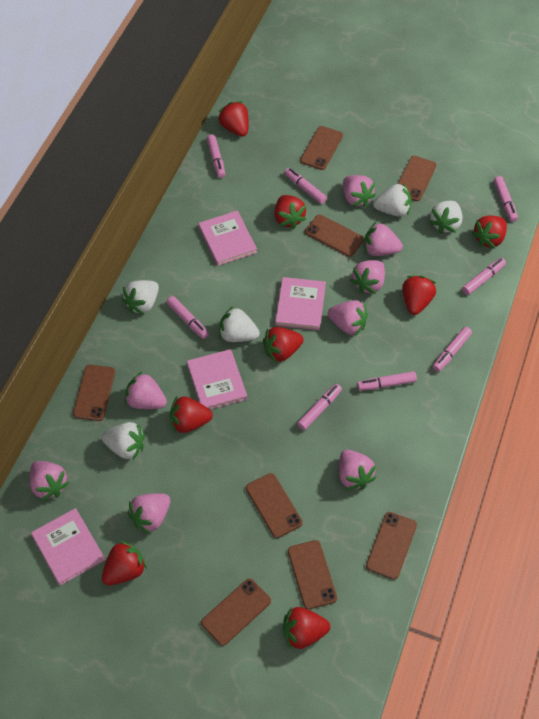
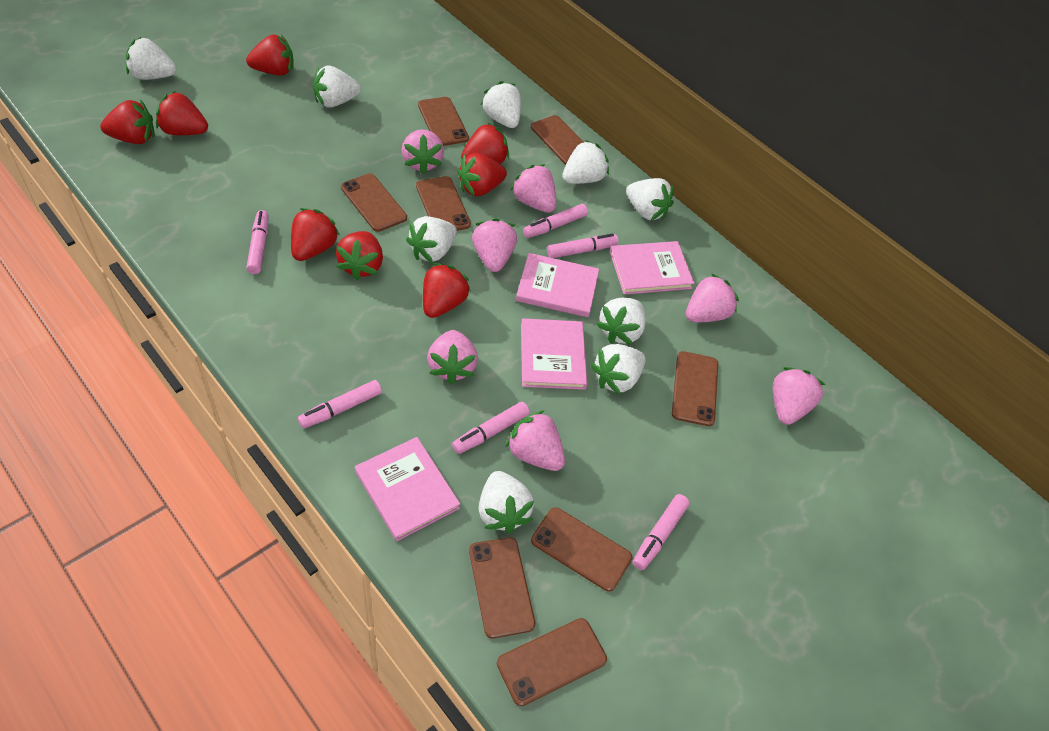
pink marker: 8 -> 6
pink strawberry: 8 -> 7
white strawberry: 5 -> 9

